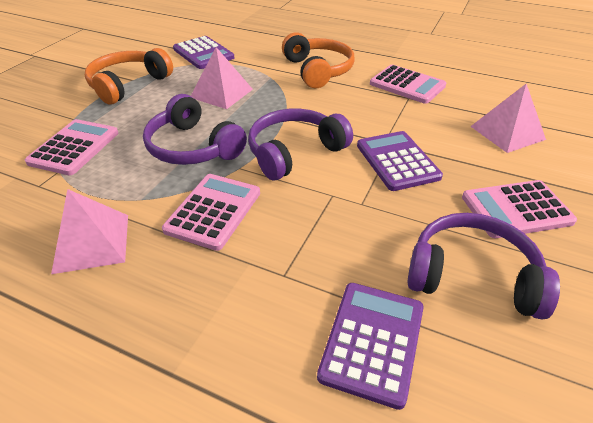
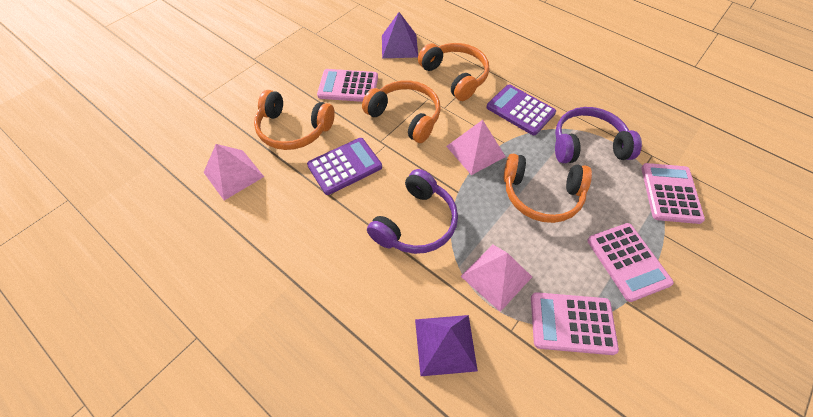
orange headphones: 2 -> 4
purple calculator: 3 -> 2
purple headphones: 3 -> 2
purple pyramid: 0 -> 2

